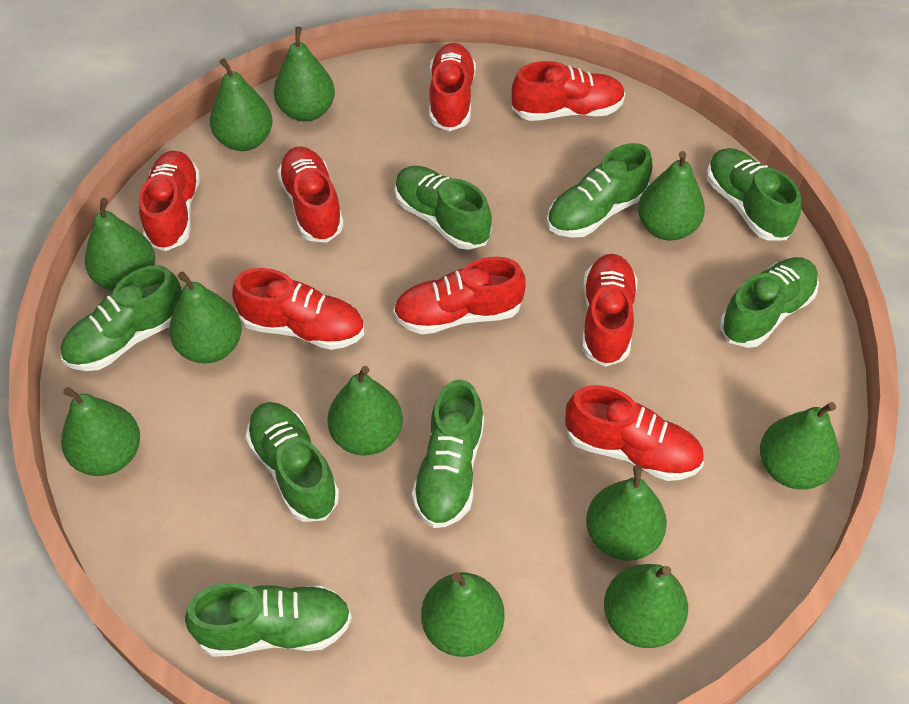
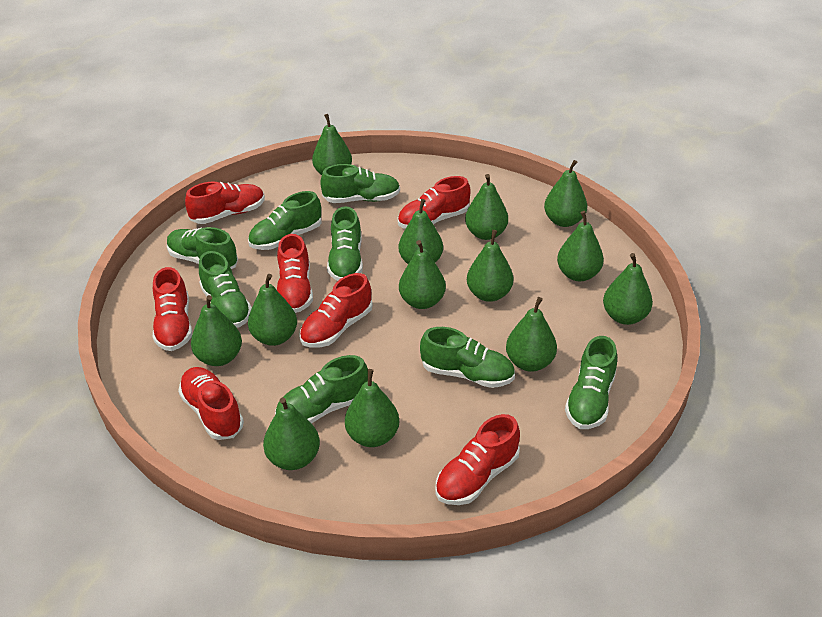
green pear: 11 -> 13
red shoe: 8 -> 7

